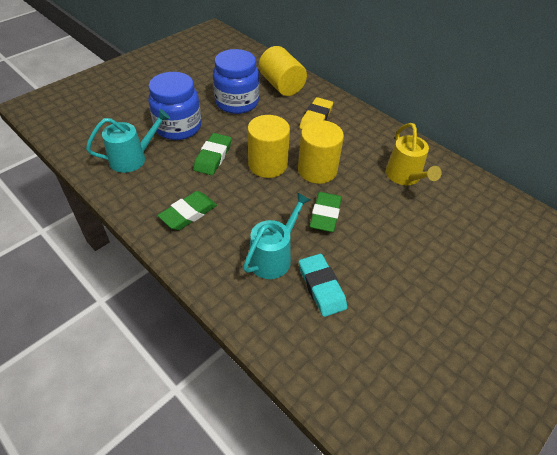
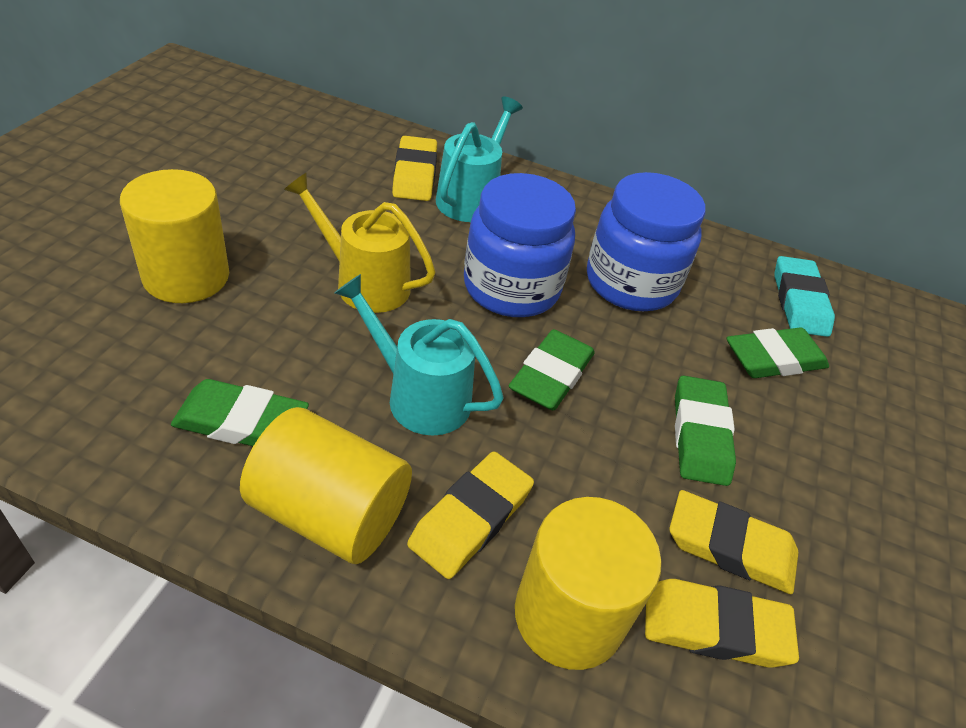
green eraser: 3 -> 4
yellow eraser: 1 -> 4

